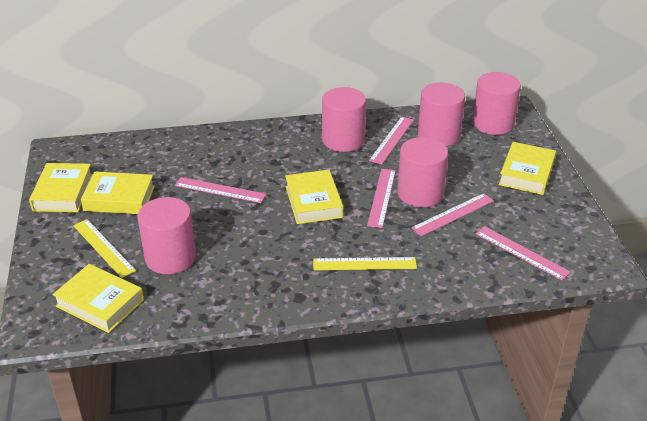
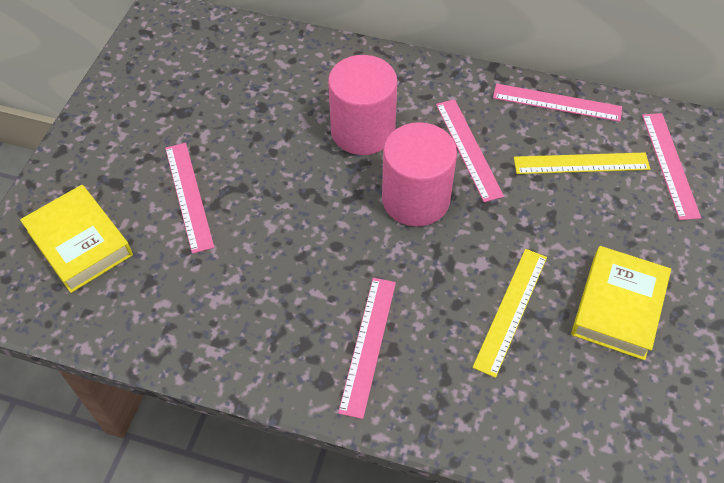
pink cylinder: 5 -> 2
yellow book: 5 -> 2

